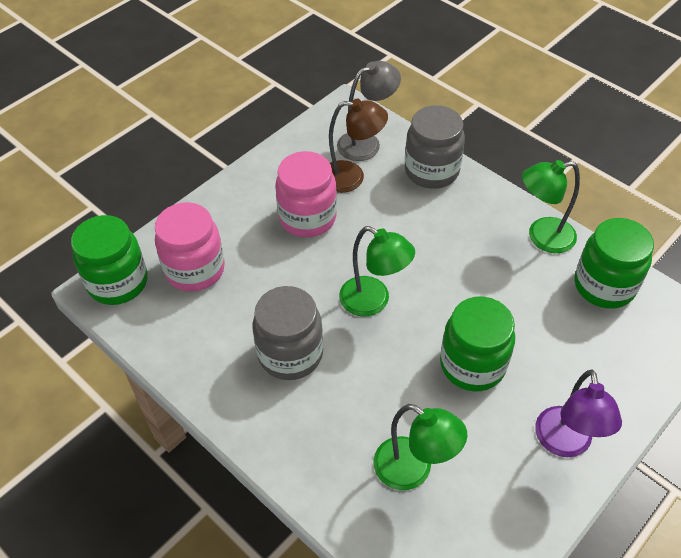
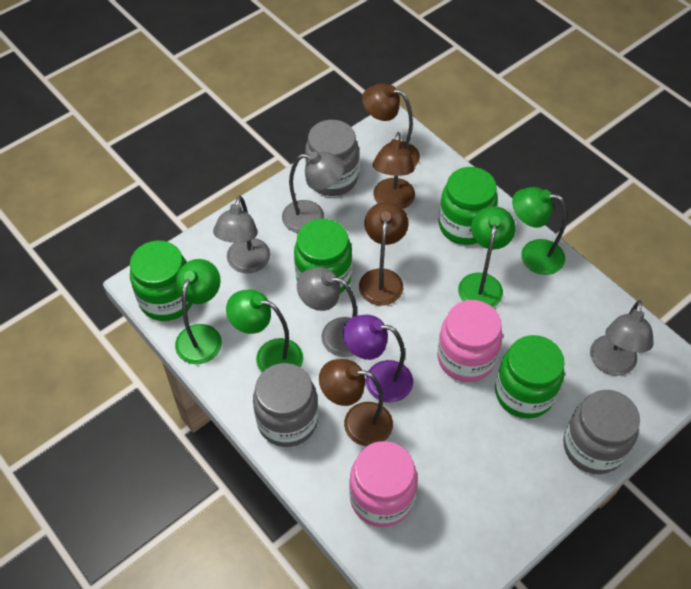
brown lamp: 1 -> 4
green jar: 3 -> 4
green lamp: 3 -> 4
grey jar: 2 -> 3
grey lamp: 1 -> 4

